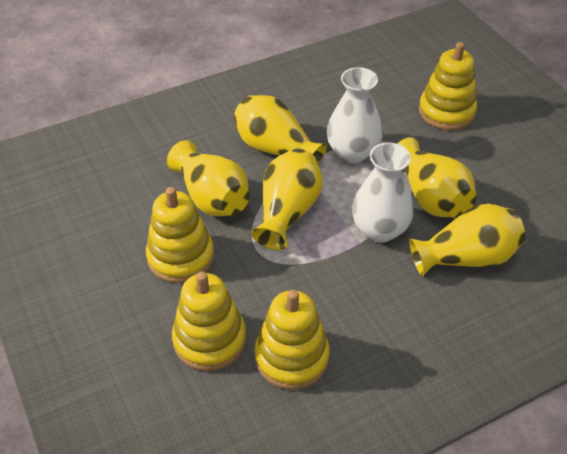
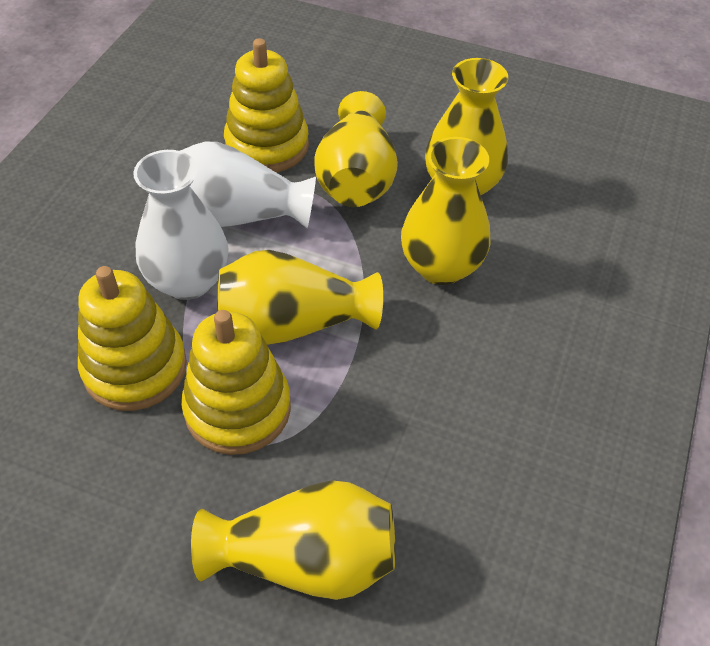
yellow stacking toy: 4 -> 3

